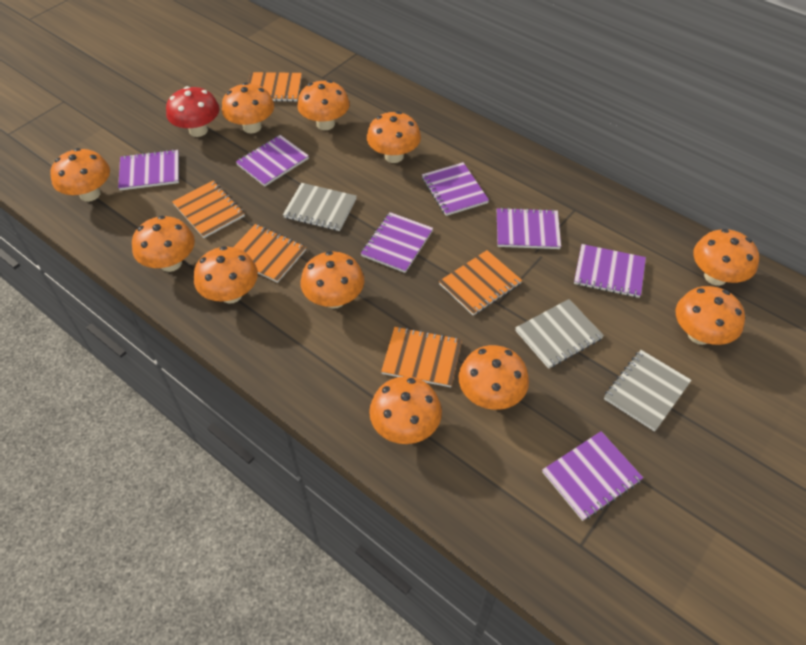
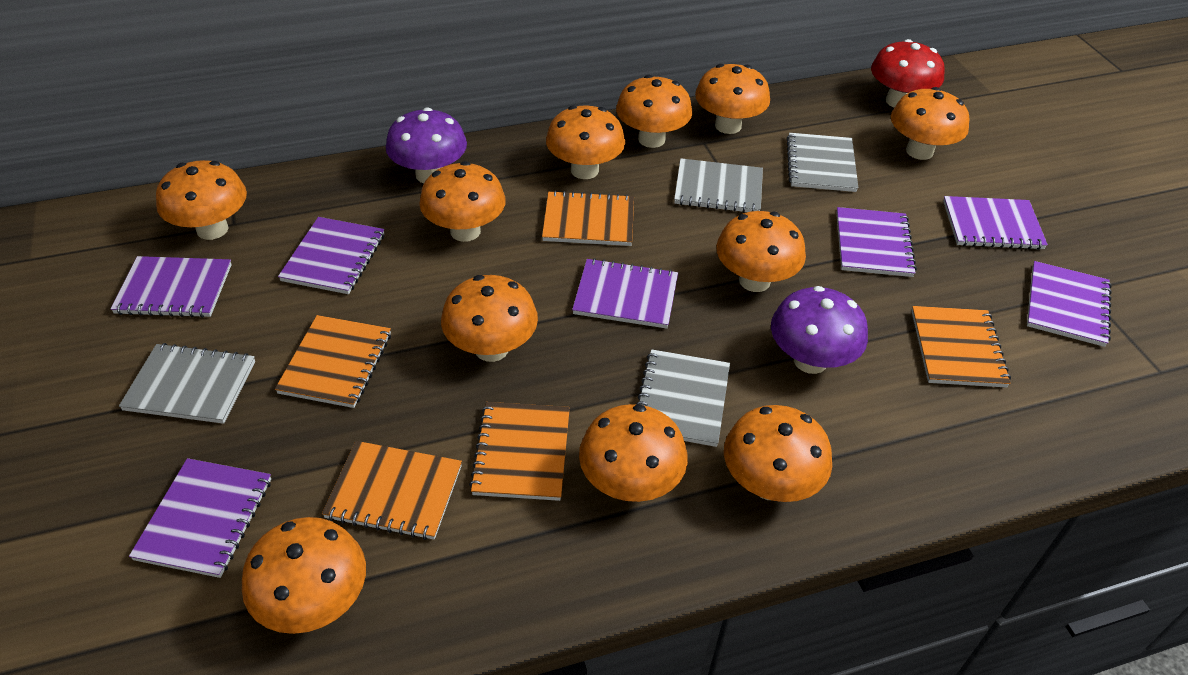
grey notebook: 3 -> 4
purple mushroom: 0 -> 2

